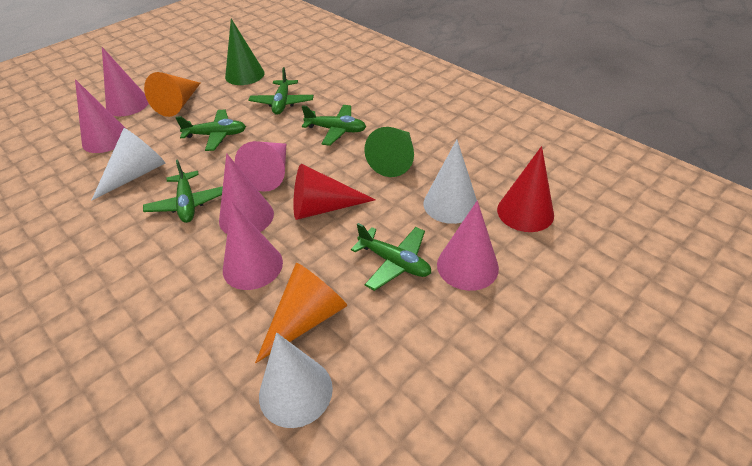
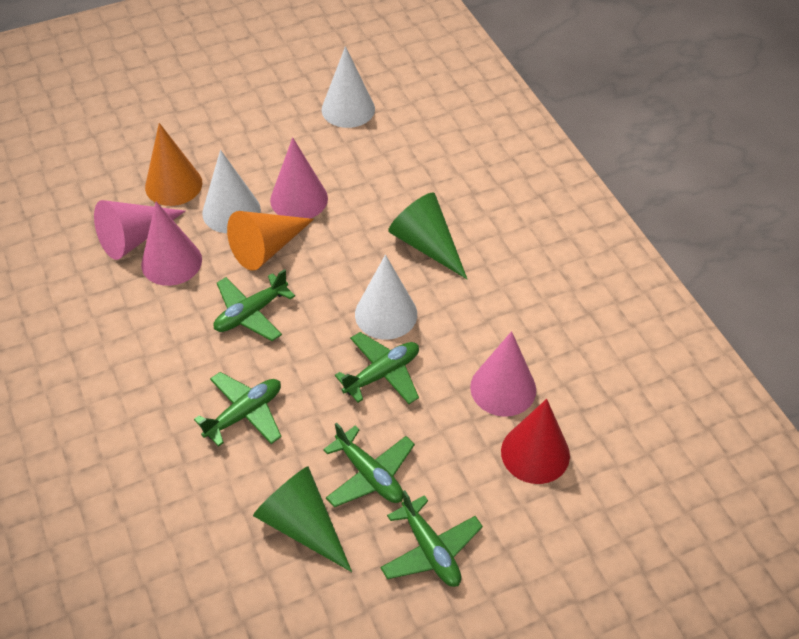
pink cone: 6 -> 4
red cone: 2 -> 1

